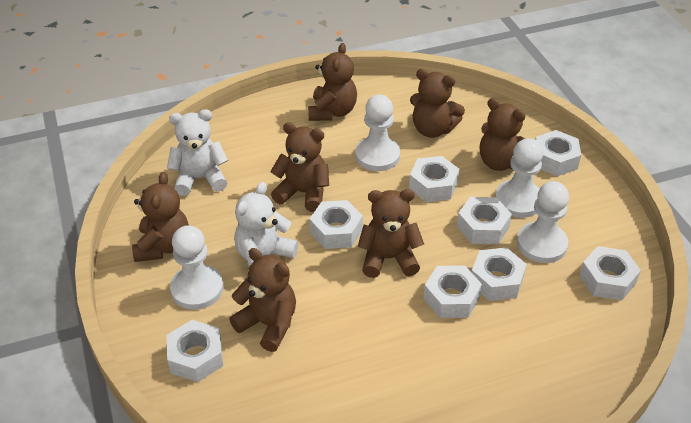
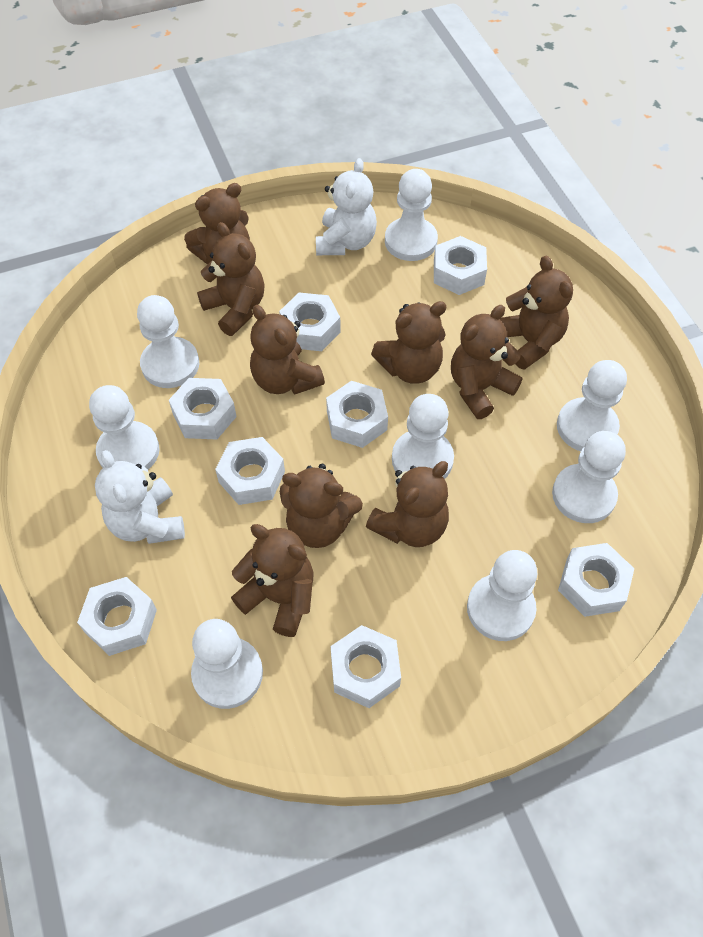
brown teddy bear: 7 -> 9
white pawn: 4 -> 8

